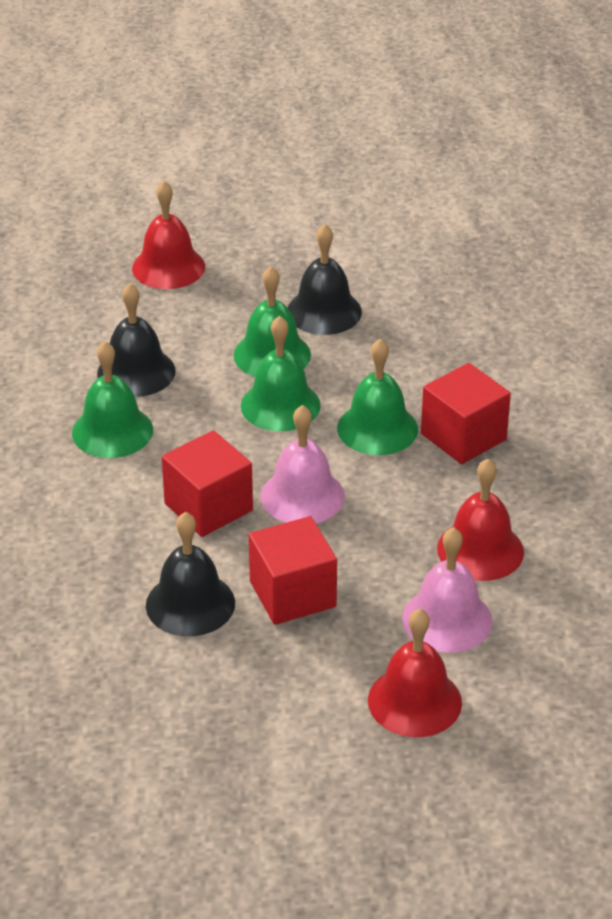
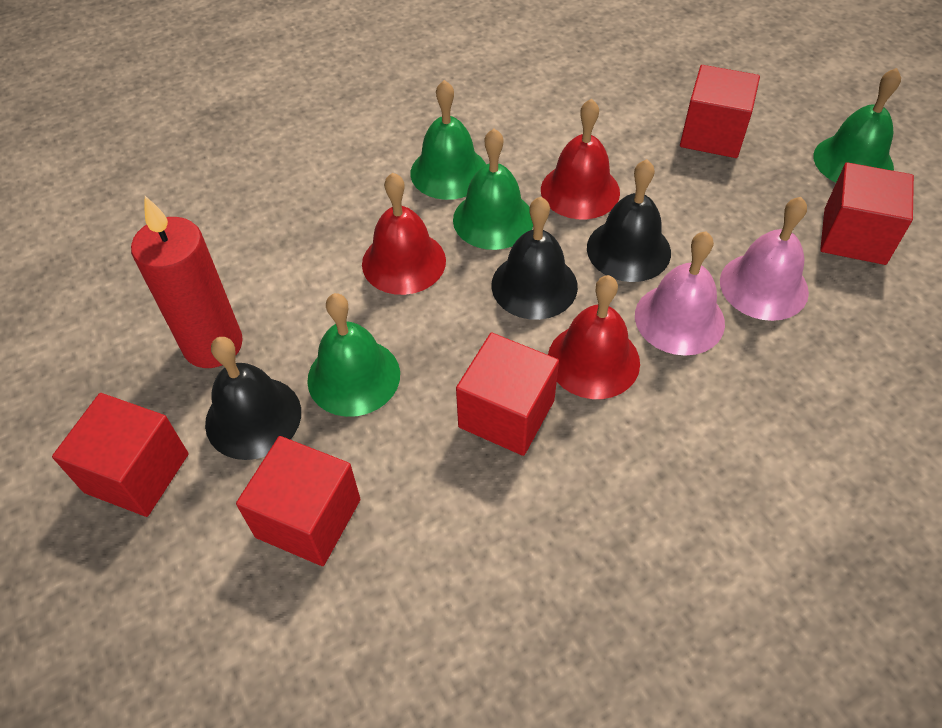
red candle: 0 -> 1
red cube: 3 -> 5

